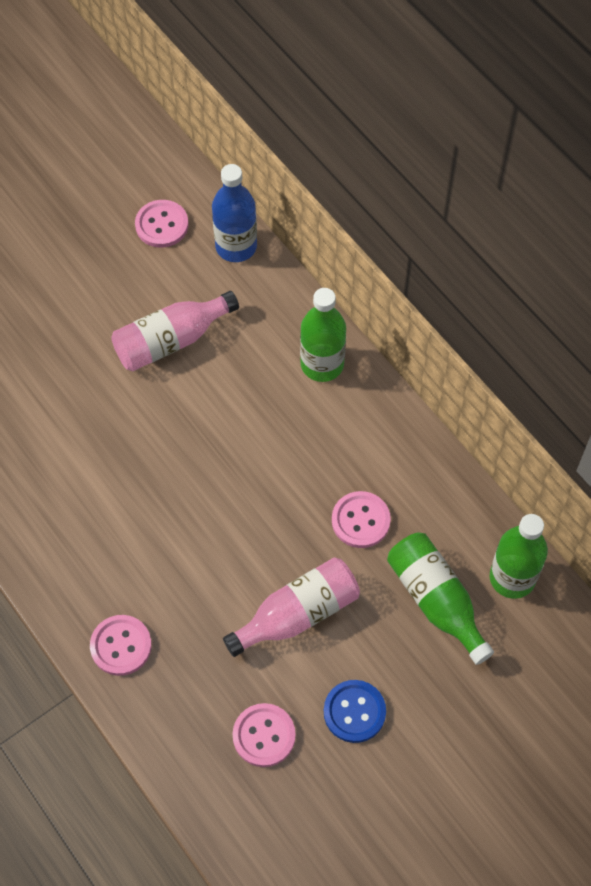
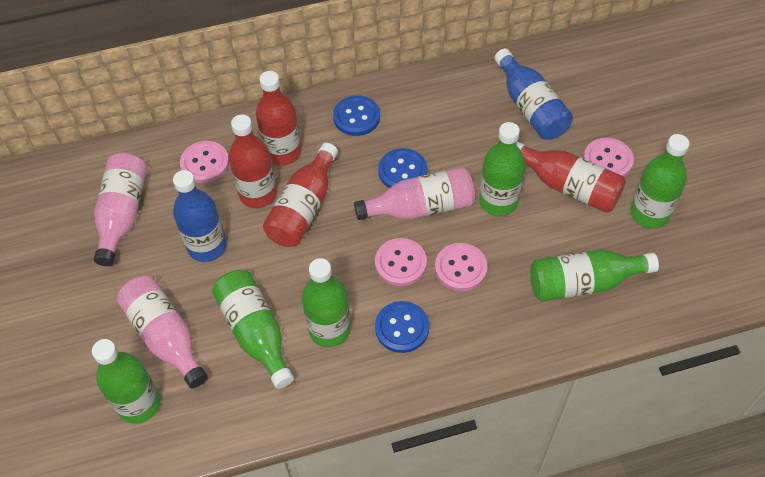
blue bottle: 1 -> 2
blue button: 1 -> 3
green bottle: 3 -> 6
pink bottle: 2 -> 3
red bottle: 0 -> 4

